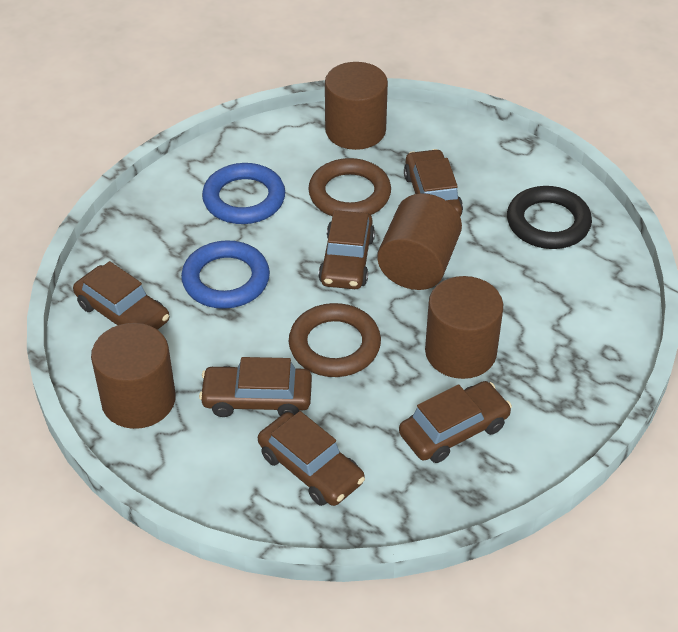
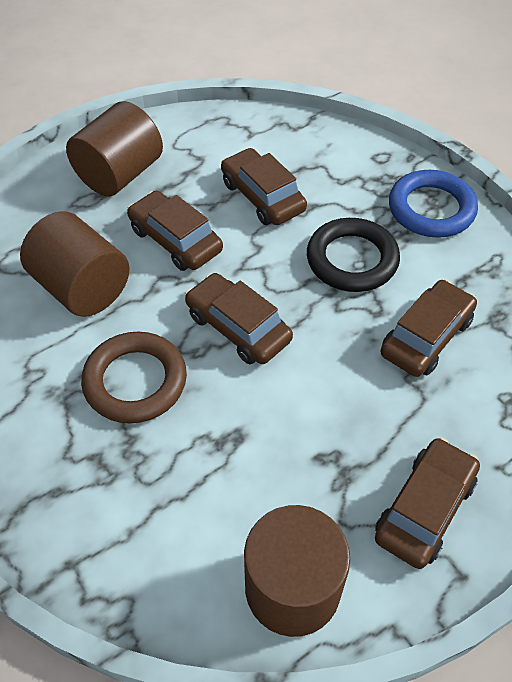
blue ring: 2 -> 1
brown car: 6 -> 5
brown cylinder: 4 -> 3
brown ring: 2 -> 1

